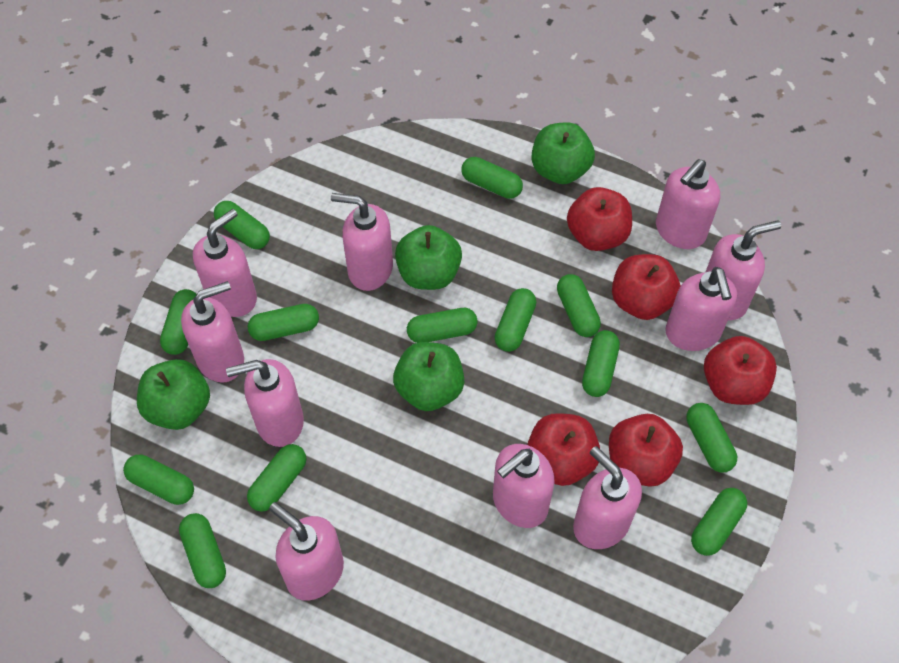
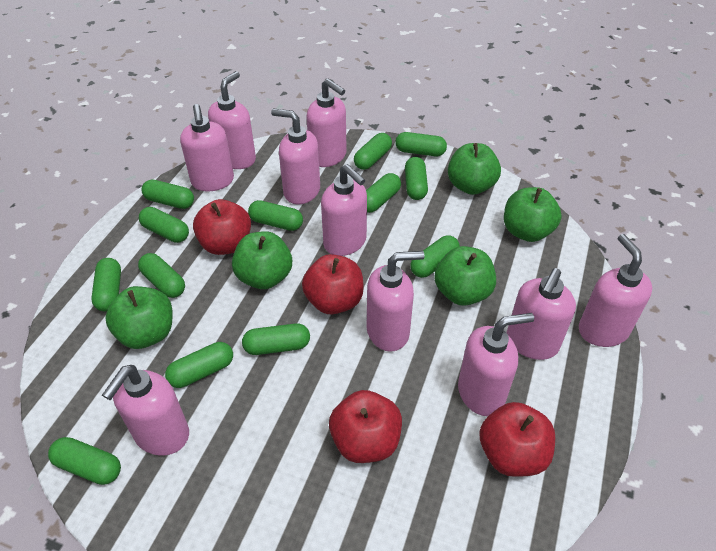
green apple: 4 -> 5
red apple: 5 -> 4

